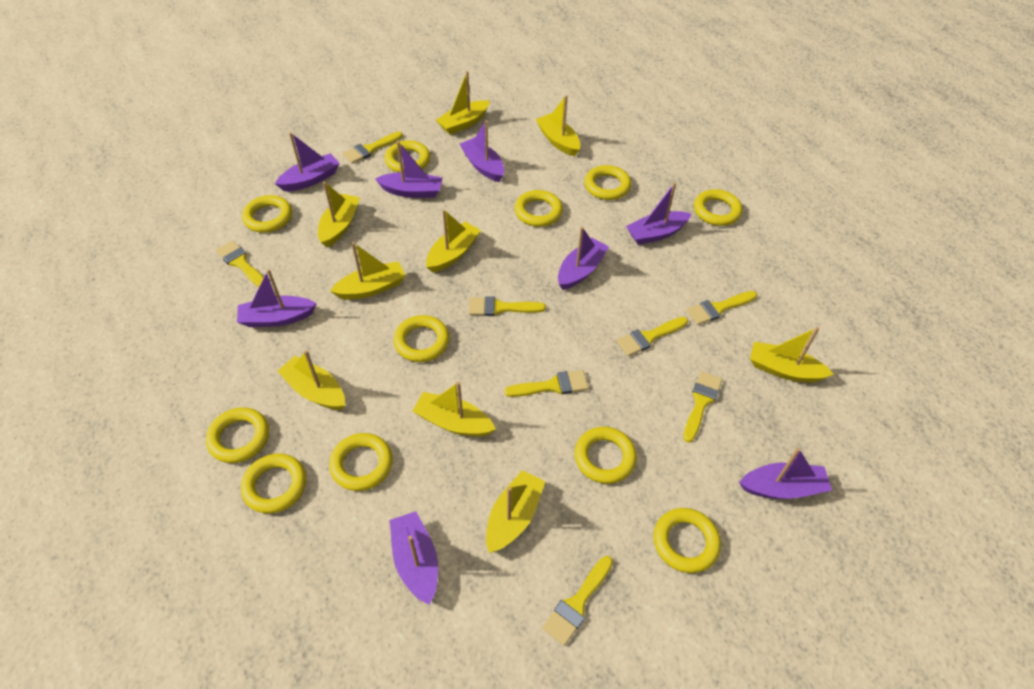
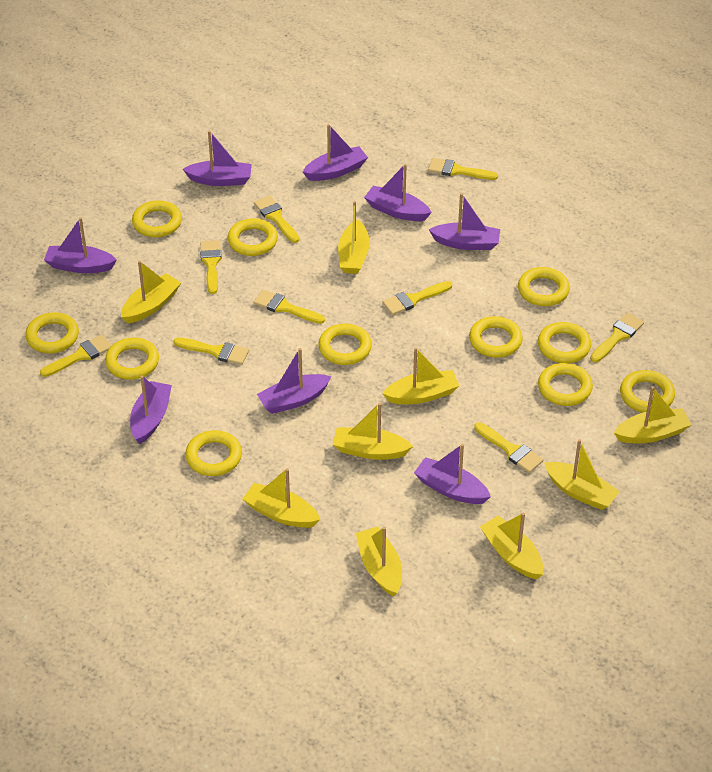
yellow brush: 8 -> 9

